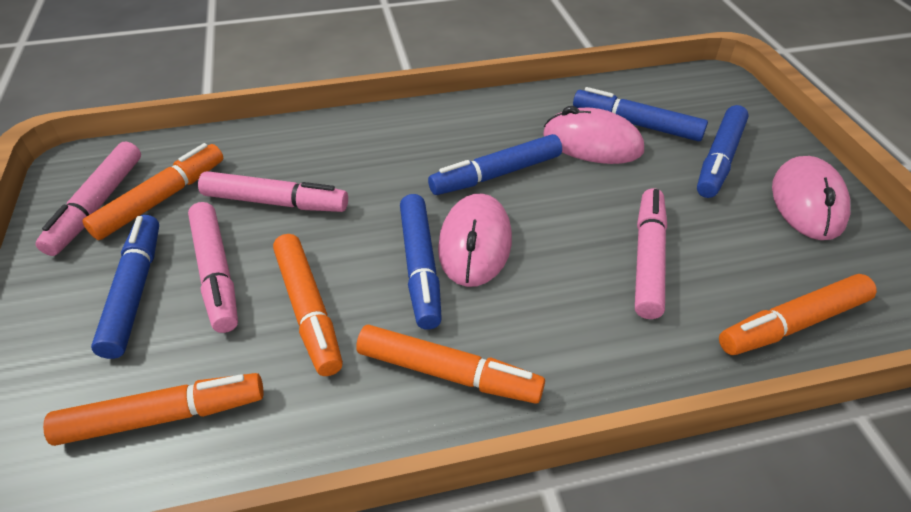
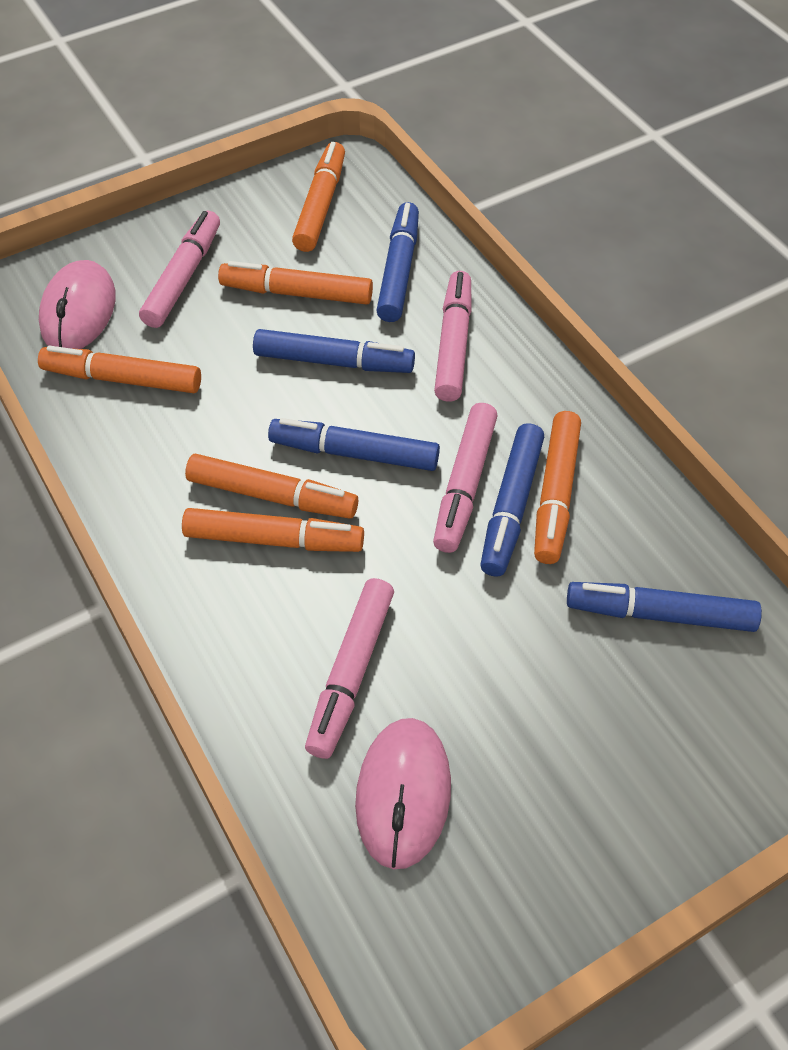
orange marker: 5 -> 6
pink mouse: 3 -> 2

